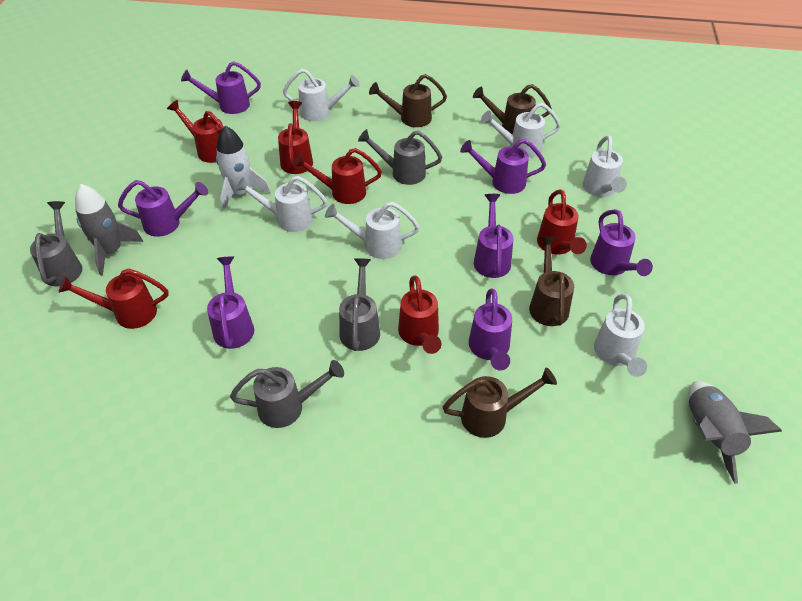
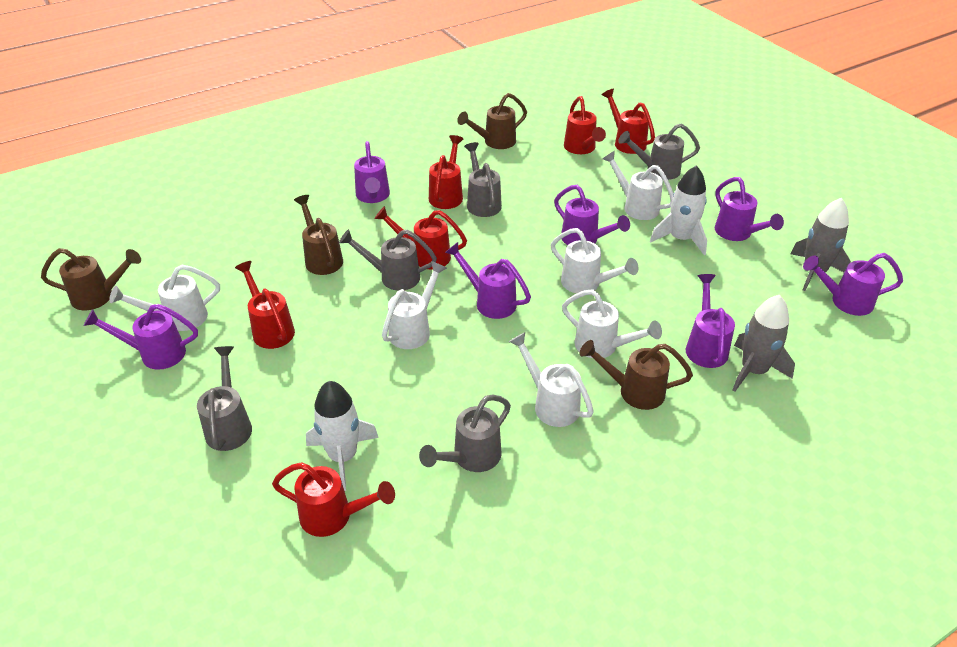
grey watering can: 4 -> 5
white rocket: 1 -> 2

